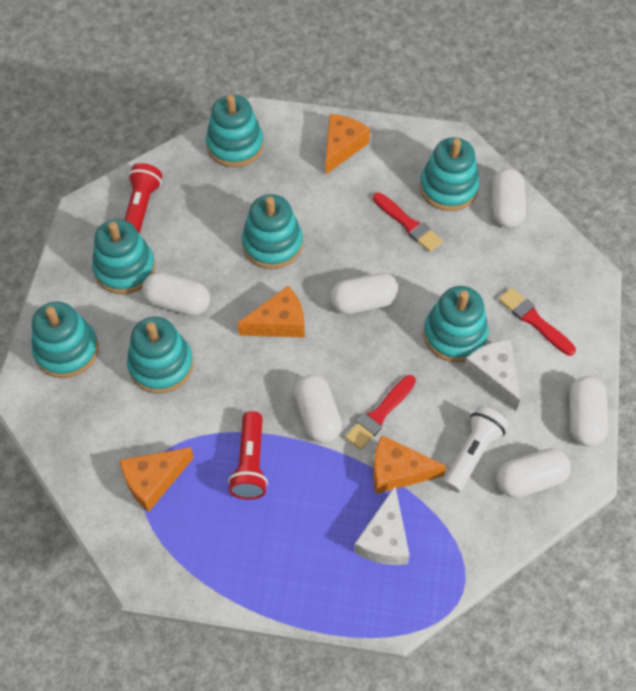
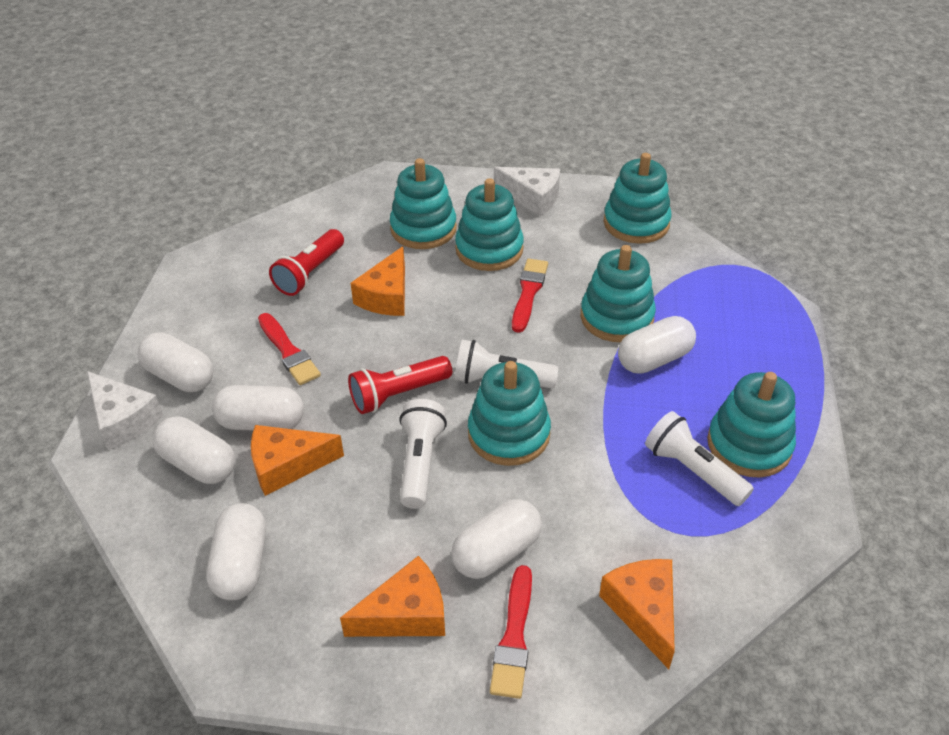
turquoise stacking toy: 7 -> 6
white flashlight: 1 -> 3

